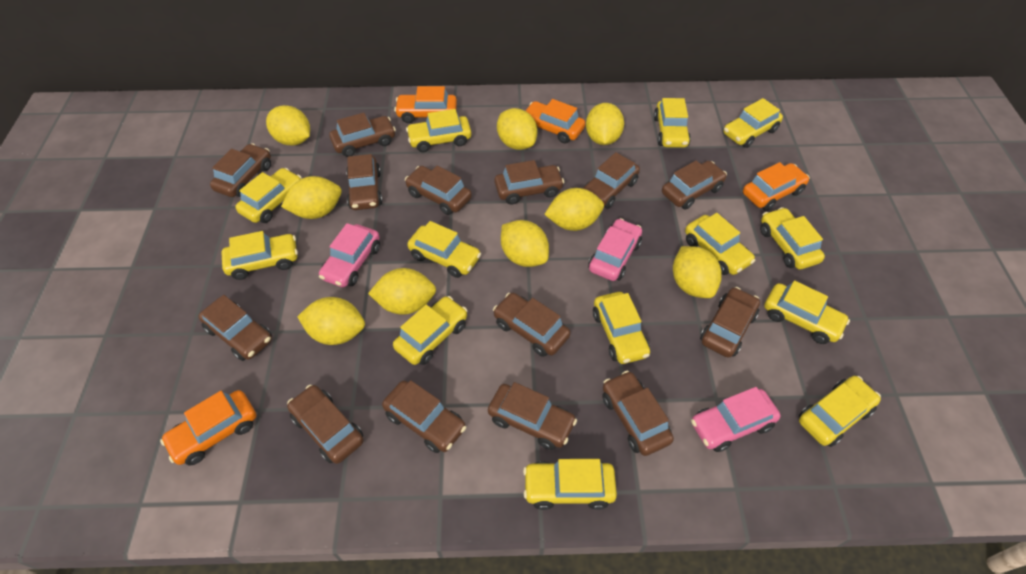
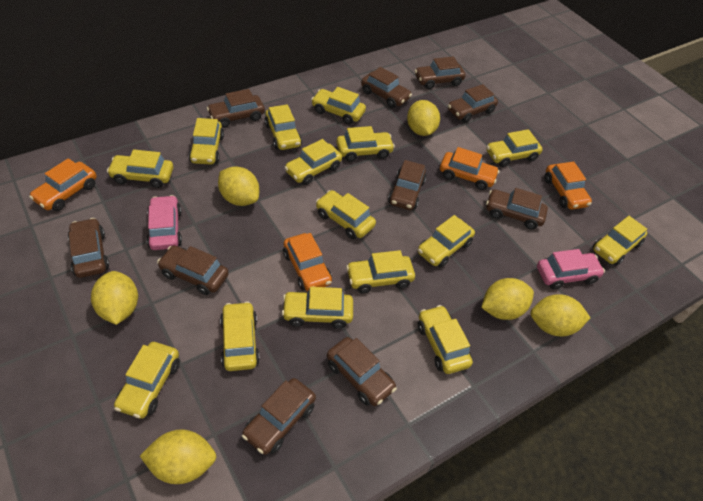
brown car: 14 -> 10
pink car: 3 -> 2
yellow car: 13 -> 15
yellow lemon: 9 -> 6

